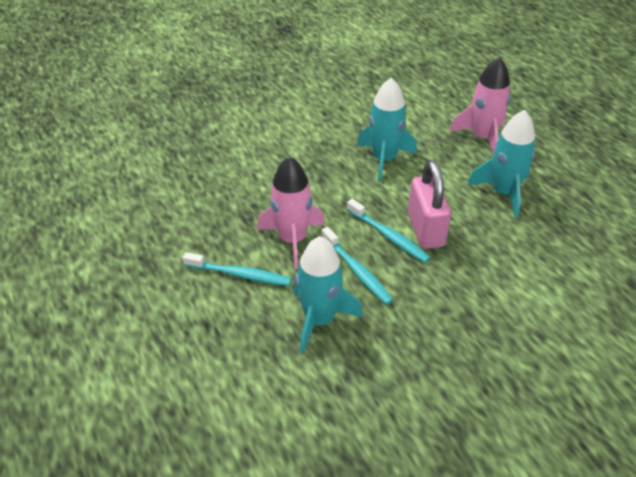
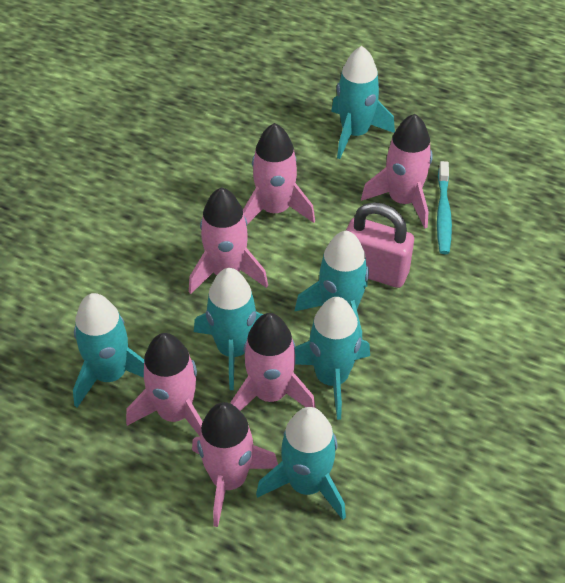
pink rocket: 2 -> 6
turquoise rocket: 3 -> 6
turquoise toothbrush: 3 -> 1

